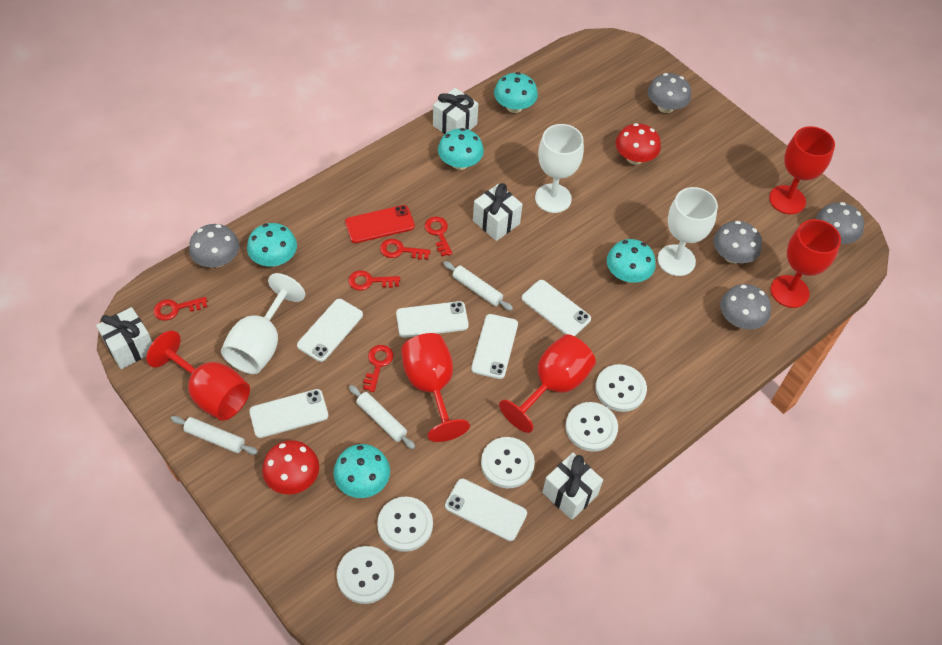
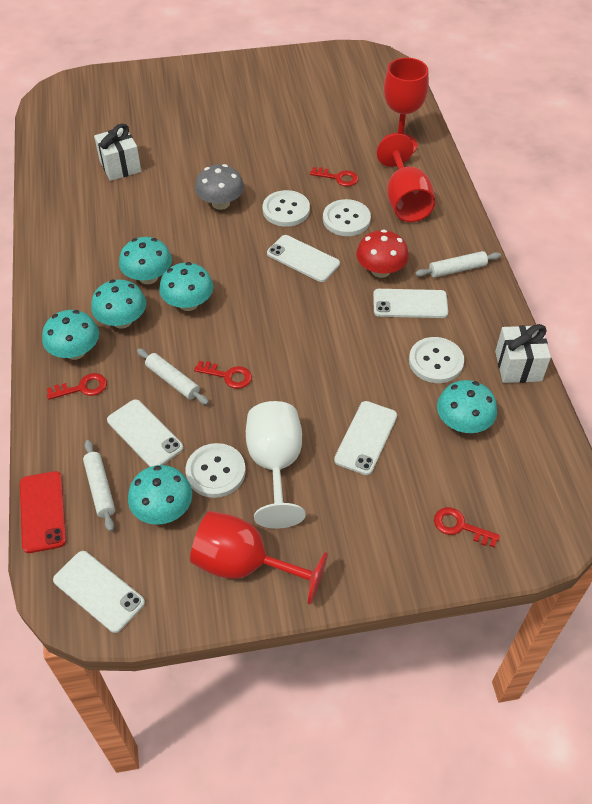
grey mushroom: 5 -> 1
red goblet: 5 -> 3
red key: 5 -> 4
red mushroom: 2 -> 1
turquoise mushroom: 5 -> 6
white button: 5 -> 4
white gift: 4 -> 2
white goblet: 3 -> 1
white phone: 6 -> 5

